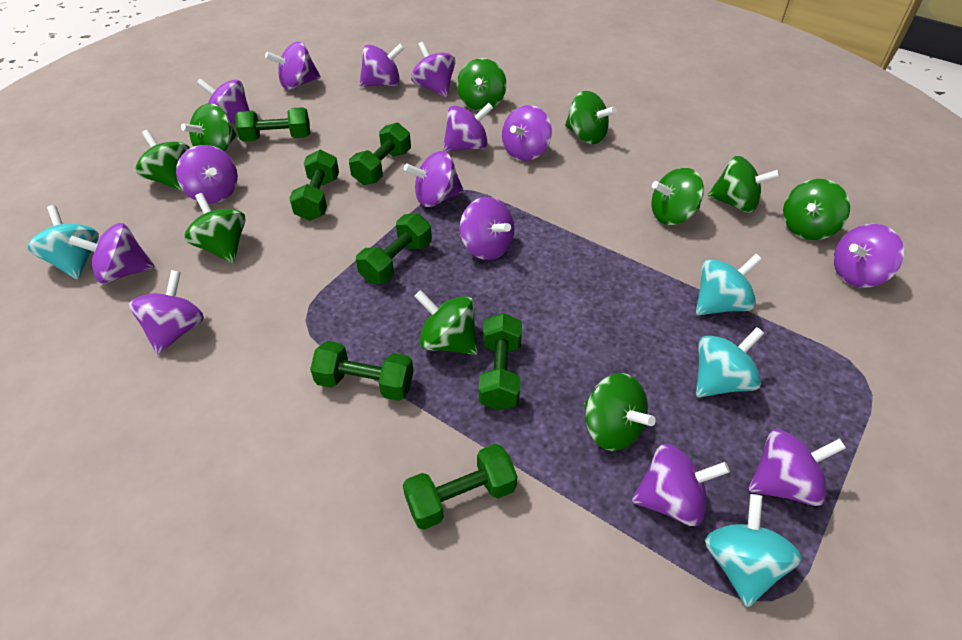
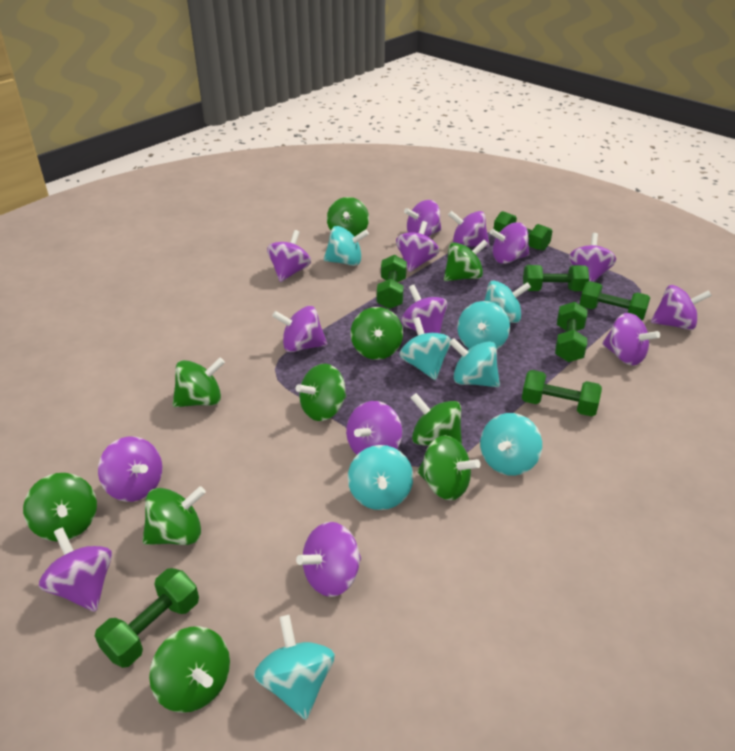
turquoise spinning top: 4 -> 8

